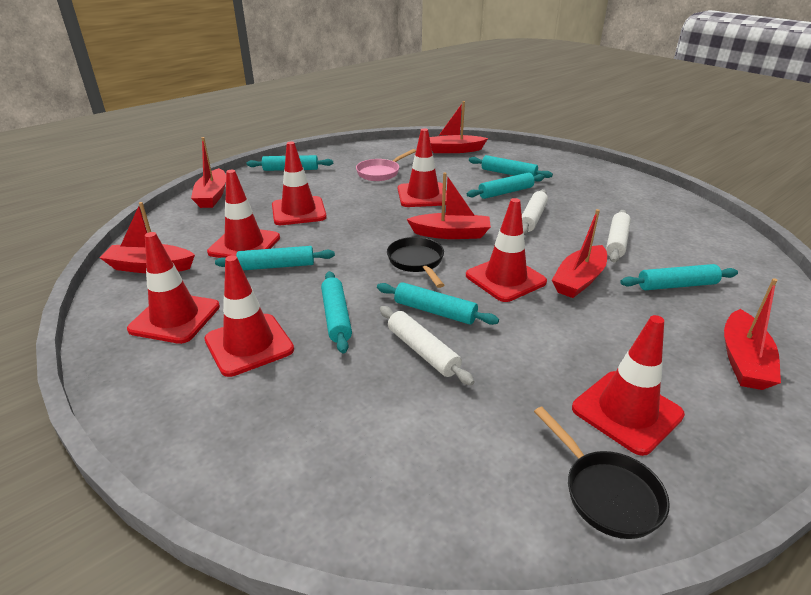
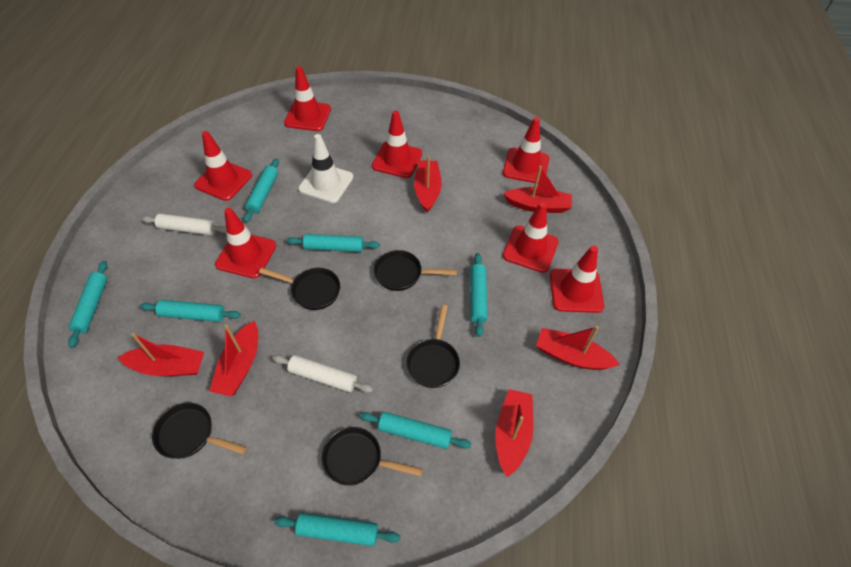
black pan: 2 -> 5
pink pan: 1 -> 0
white rolling pin: 3 -> 2
white traffic cone: 0 -> 1

